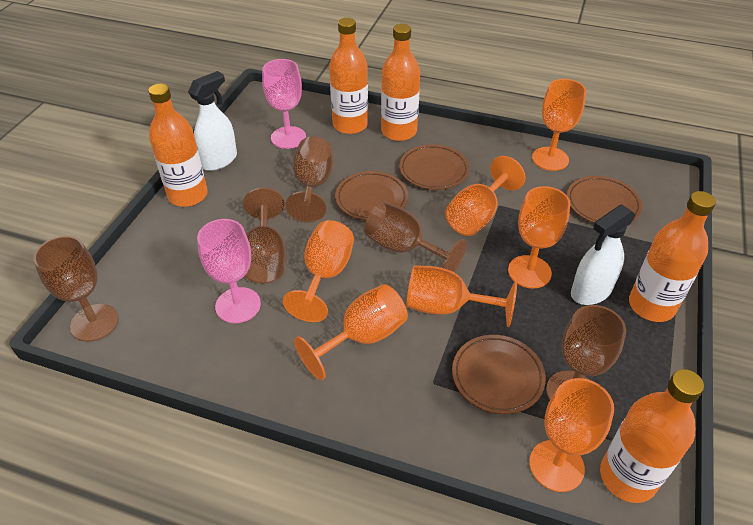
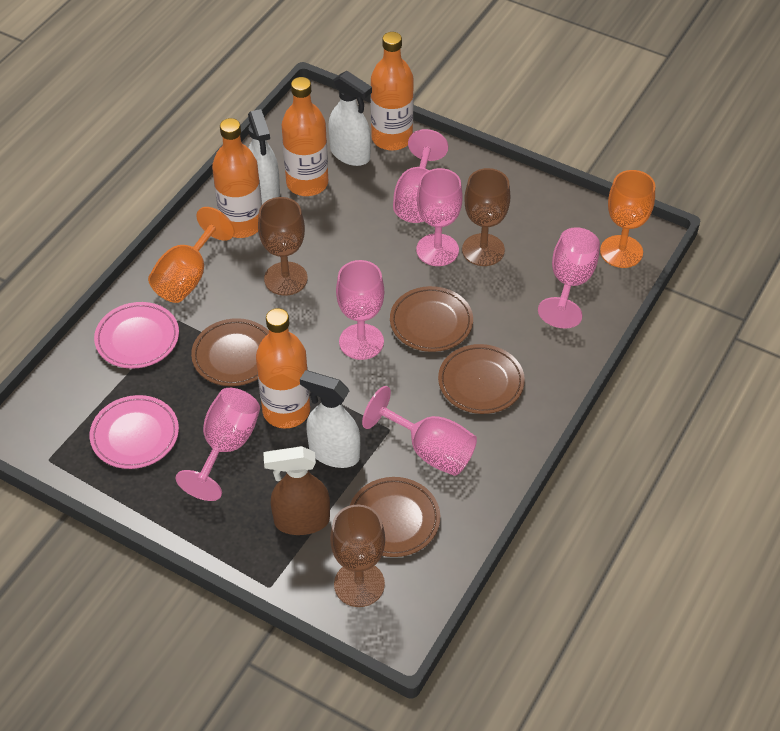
brown goblet: 5 -> 3
brown spray bottle: 0 -> 1
orange bottle: 5 -> 4
orange goblet: 7 -> 2
pink goblet: 2 -> 6
pink plate: 0 -> 2
white spray bottle: 2 -> 3

